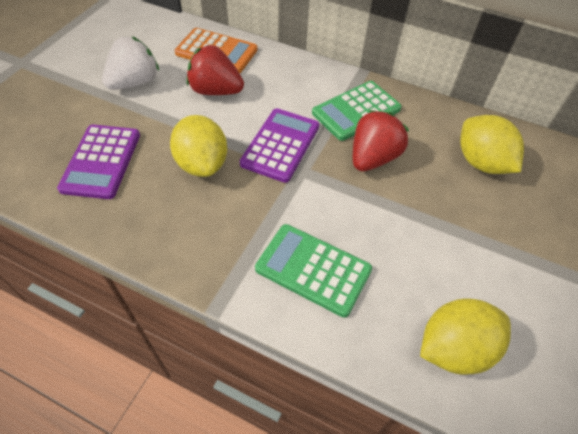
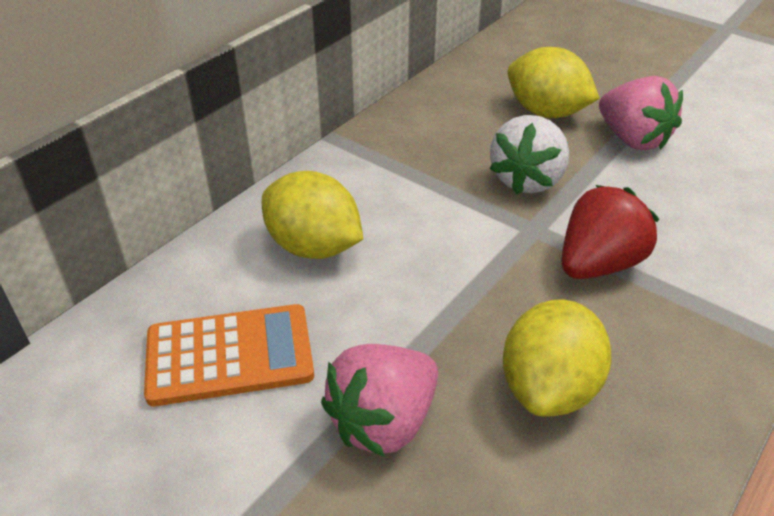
green calculator: 2 -> 0
pink strawberry: 0 -> 2
purple calculator: 2 -> 0
red strawberry: 2 -> 1

